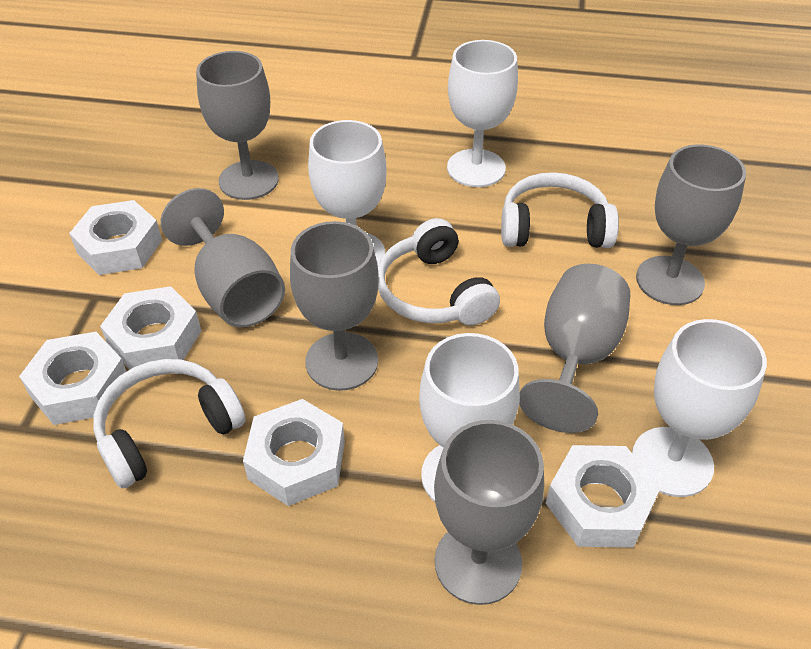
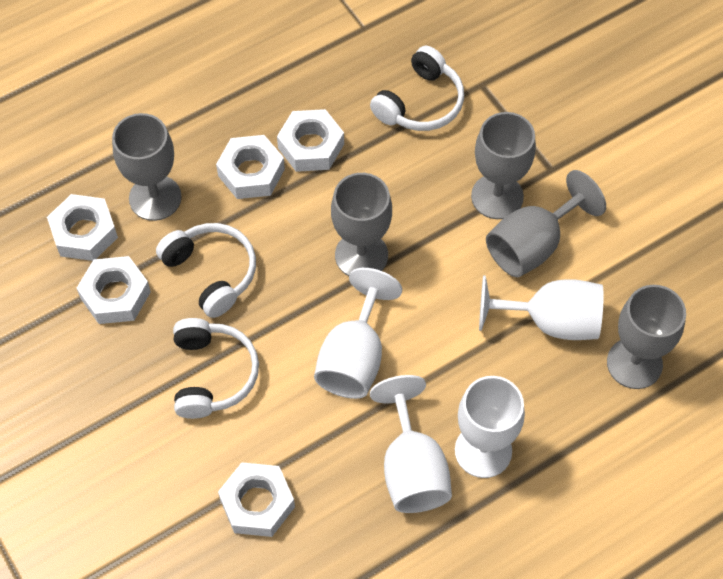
grey goblet: 6 -> 5

